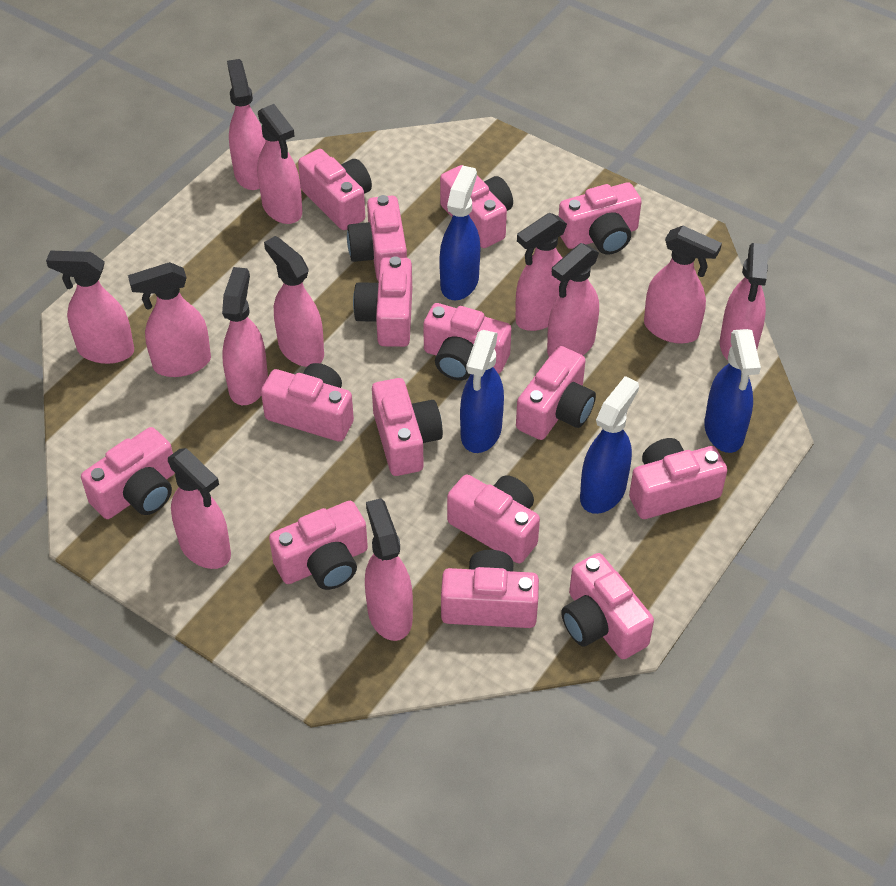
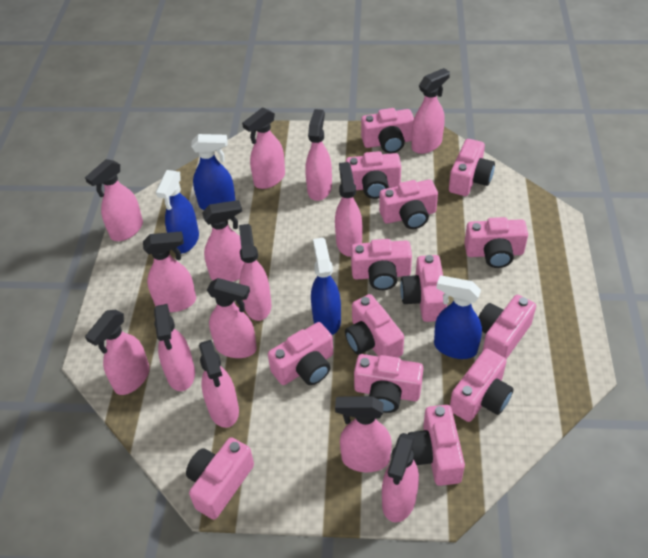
pink camera: 15 -> 14
pink spray bottle: 12 -> 14

